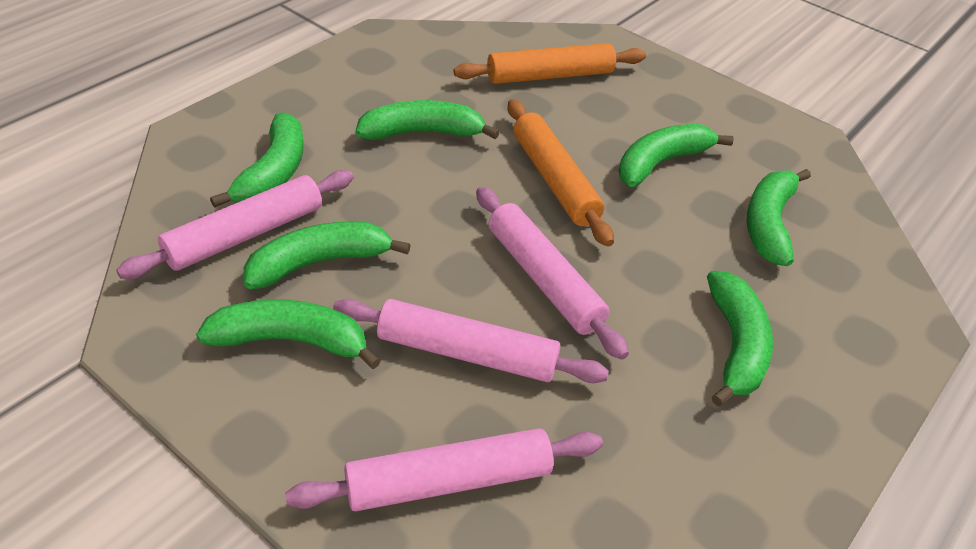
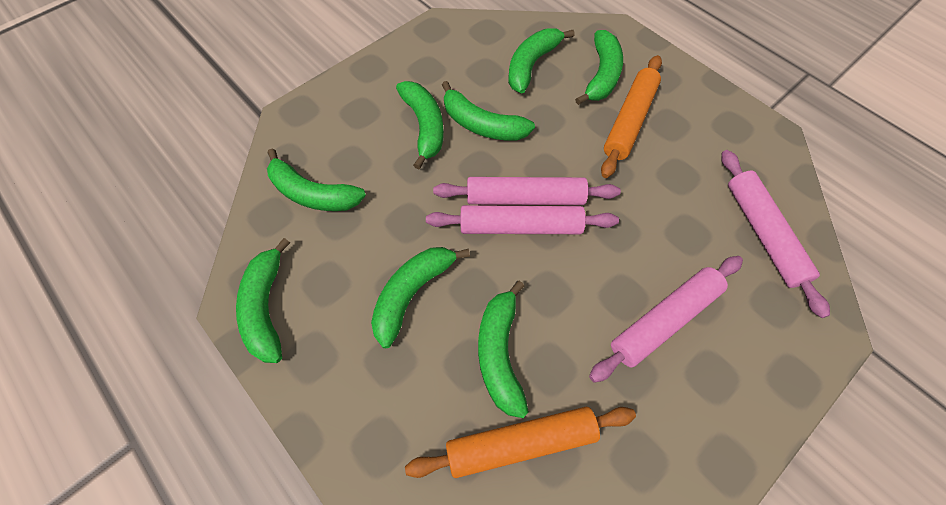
green banana: 7 -> 8

